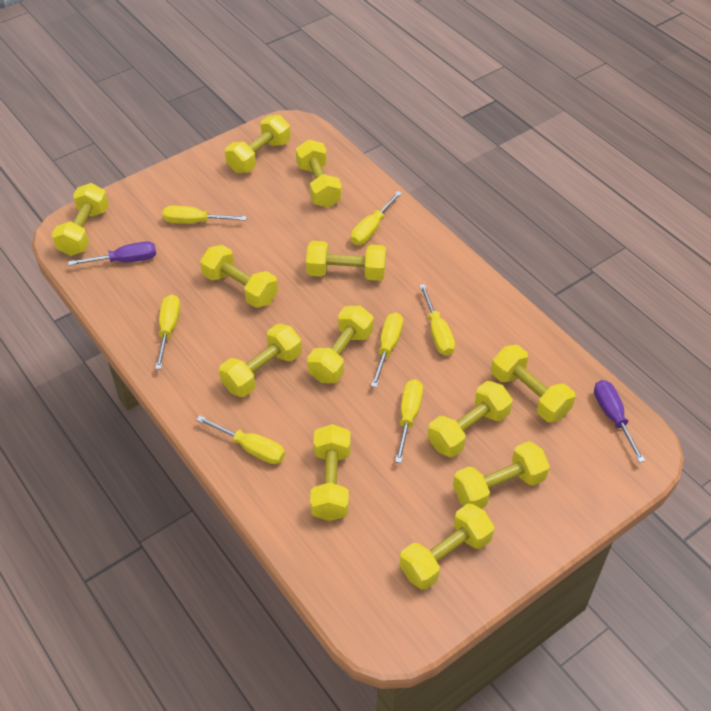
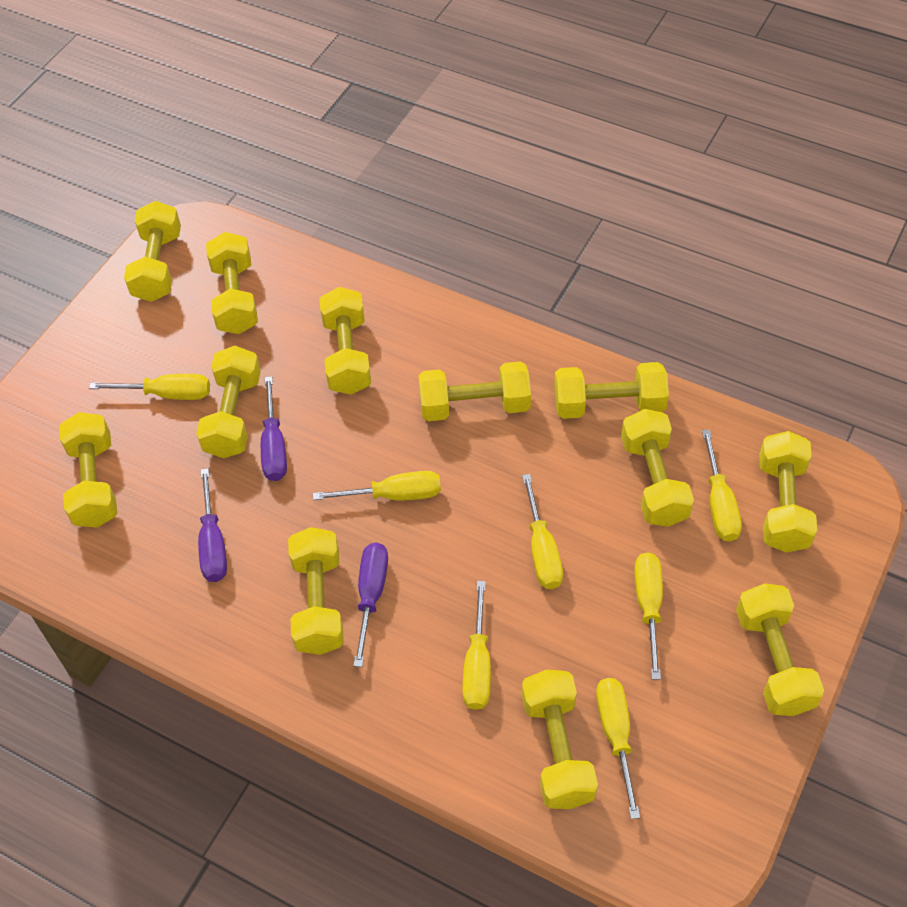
purple screwdriver: 2 -> 3

